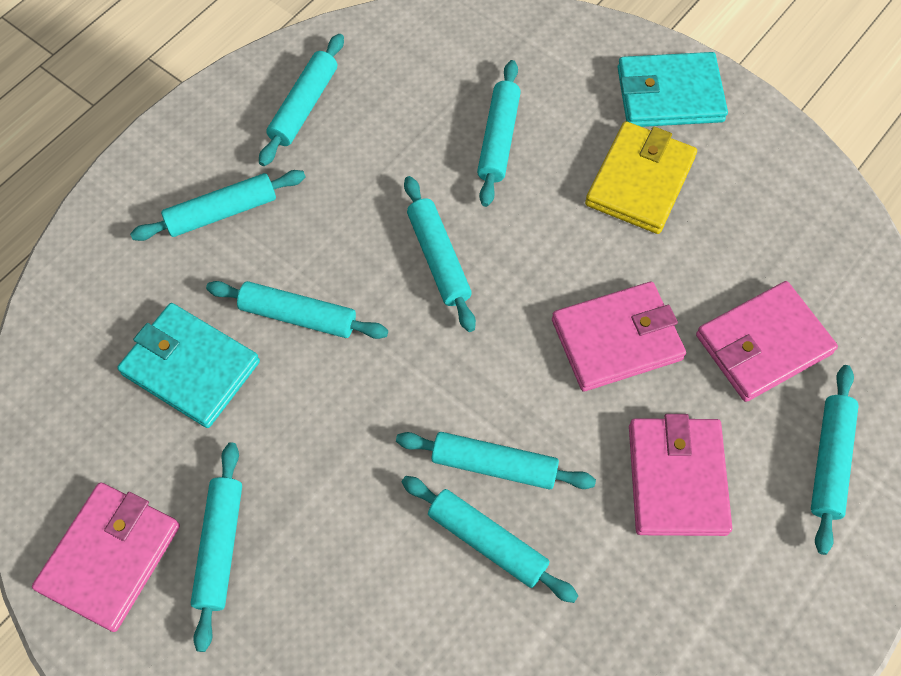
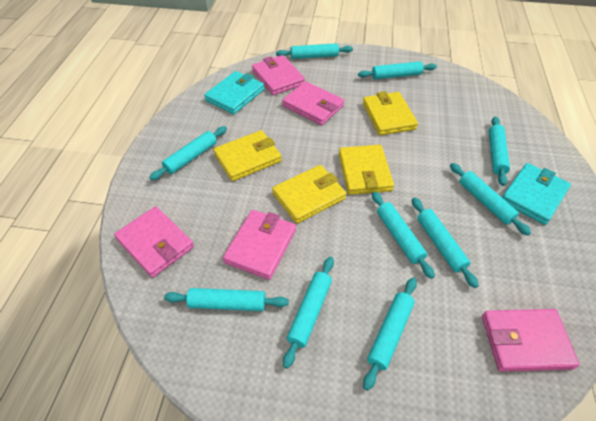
pink wallet: 4 -> 5
turquoise rolling pin: 9 -> 10
yellow wallet: 1 -> 4

